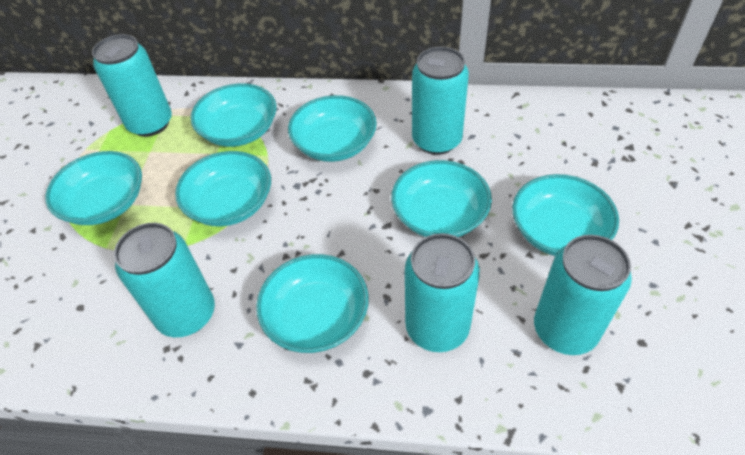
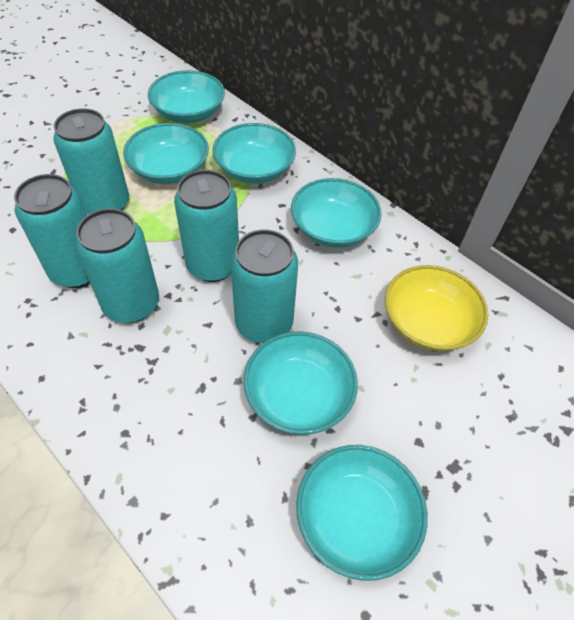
turquoise bowl: 7 -> 6
yellow bowl: 0 -> 1

